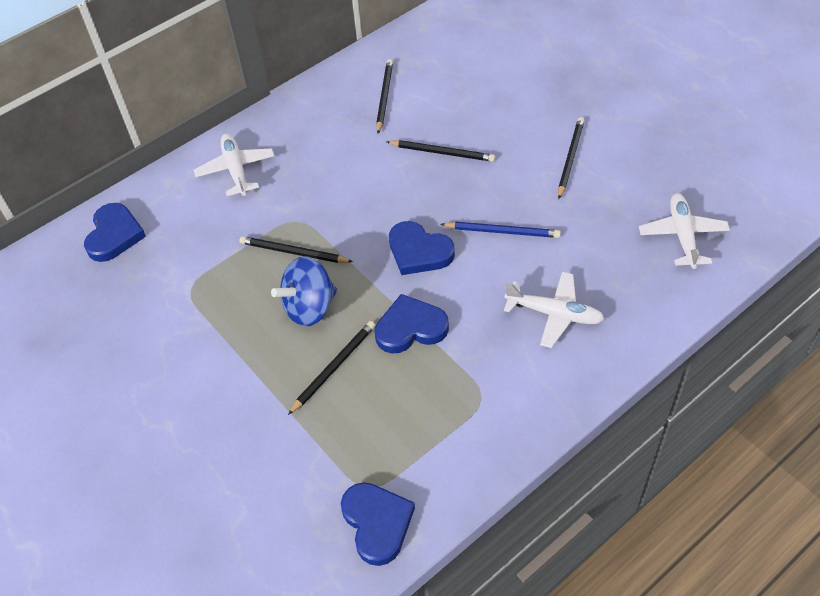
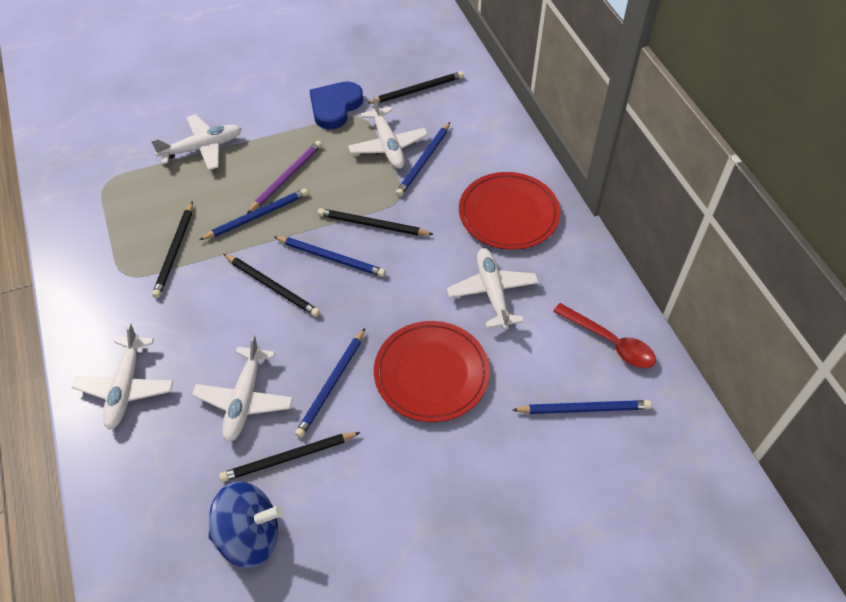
blue heart: 4 -> 1
blue pencil: 1 -> 5
purple pencil: 0 -> 1
red plate: 0 -> 2
red spoon: 0 -> 1
white plane: 3 -> 5

